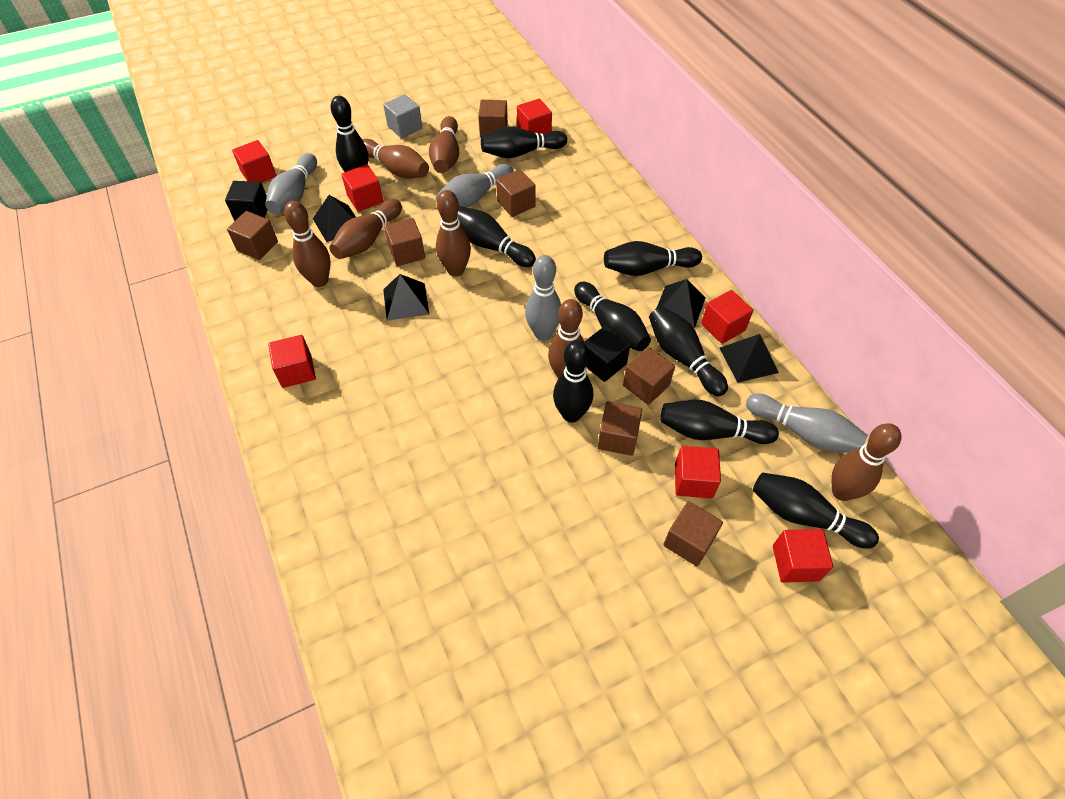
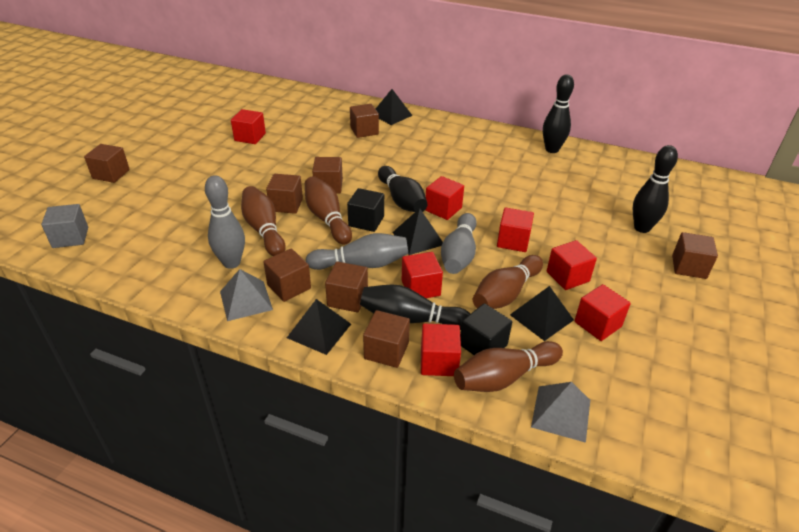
black bowling pin: 9 -> 4
brown bowling pin: 7 -> 4
brown cube: 7 -> 8
grey bowling pin: 4 -> 3
grey pyramid: 0 -> 2

